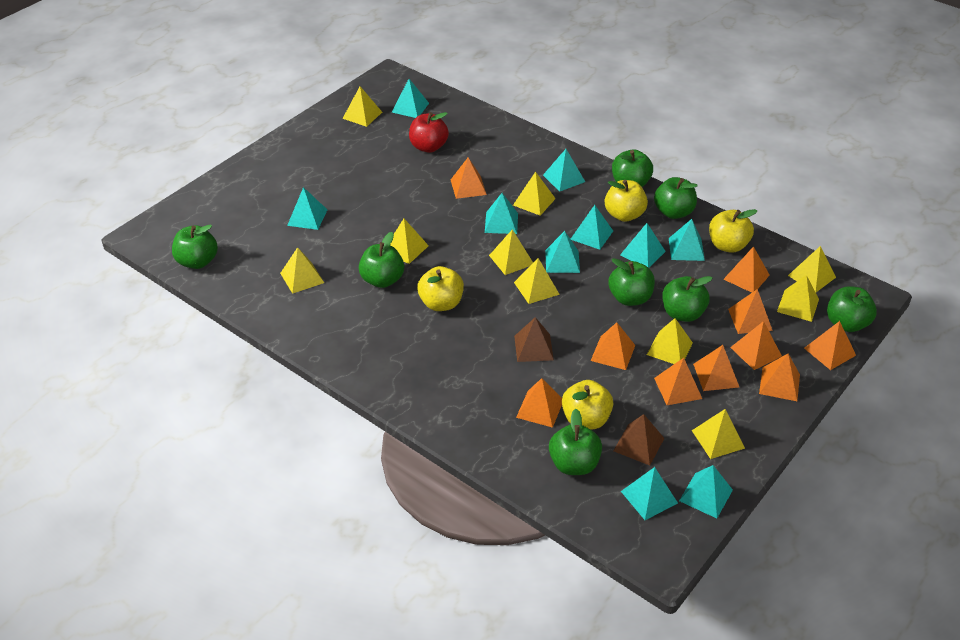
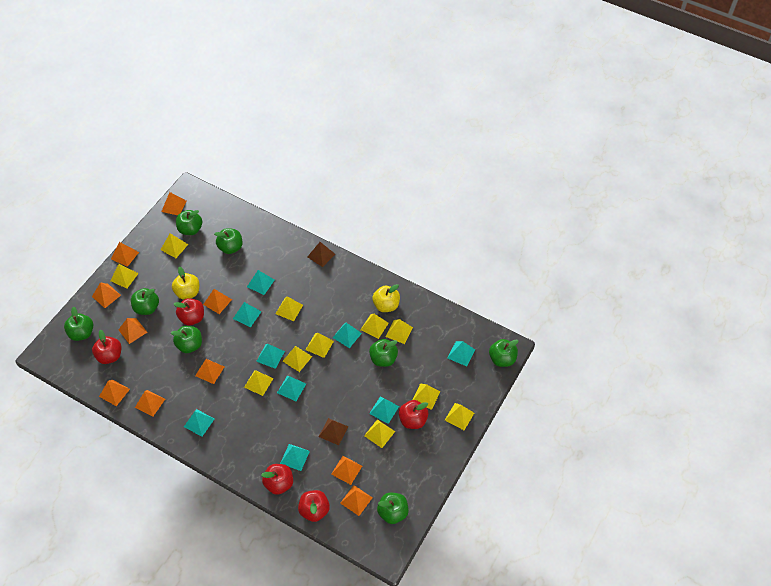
red apple: 1 -> 5
turquoise pyramid: 10 -> 9
yellow apple: 4 -> 2
yellow pyramid: 10 -> 11

